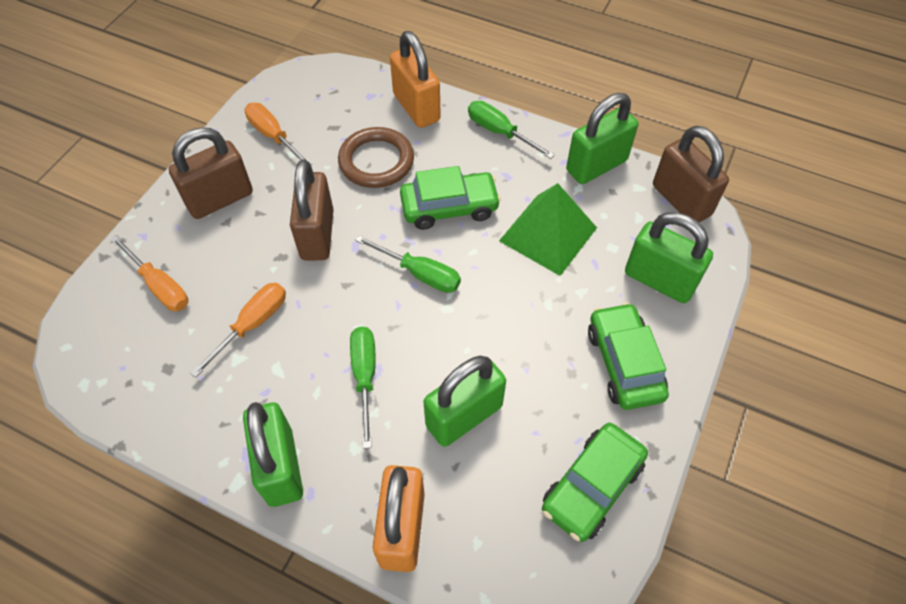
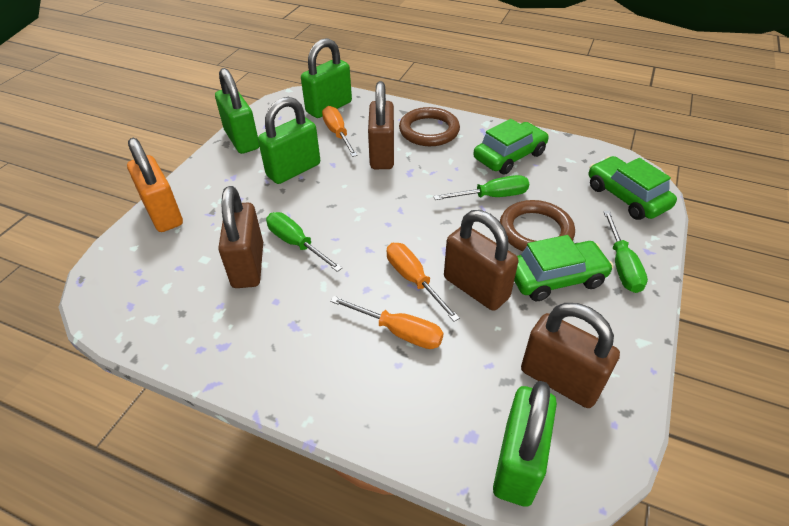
brown padlock: 3 -> 4
brown ring: 1 -> 2
green pyramid: 1 -> 0
orange padlock: 2 -> 1

